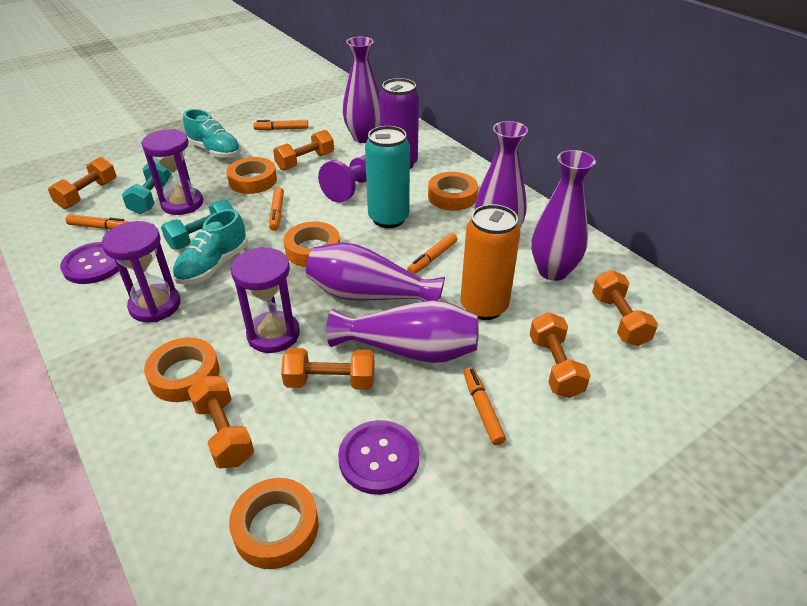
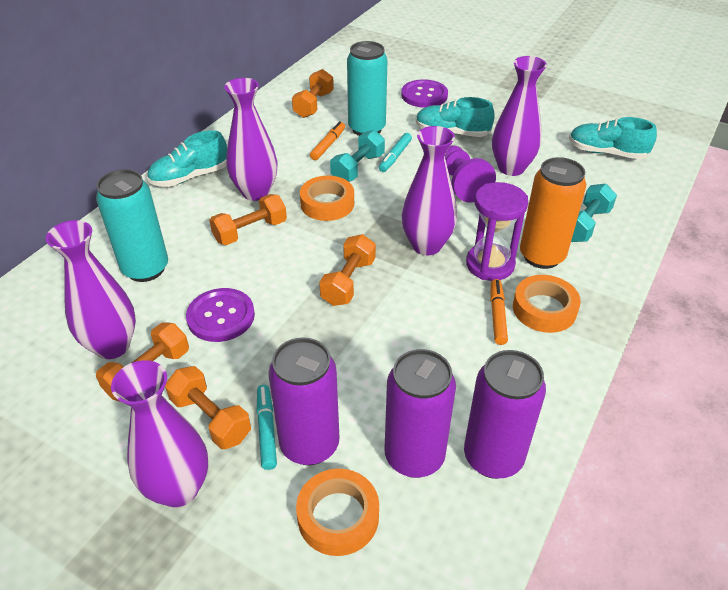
orange dumbbell: 6 -> 5
orange marker: 5 -> 2
orange tape: 5 -> 3
purple can: 1 -> 3
purple hourglass: 3 -> 1
turquoise can: 1 -> 2
turquoise marker: 0 -> 2
turquoise shoe: 2 -> 3

